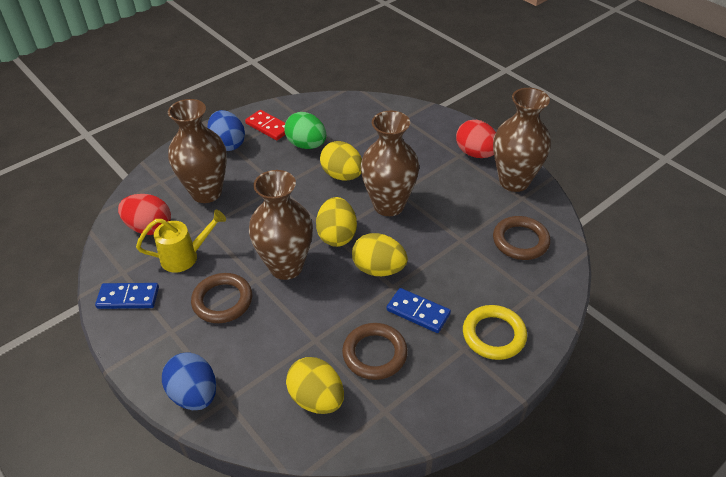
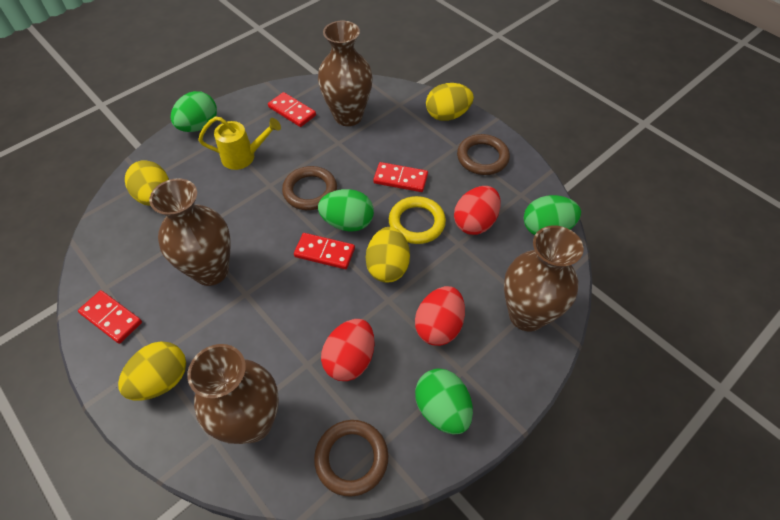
blue domino: 2 -> 0
blue egg: 2 -> 0
green egg: 1 -> 4
red domino: 1 -> 4
red egg: 2 -> 3

